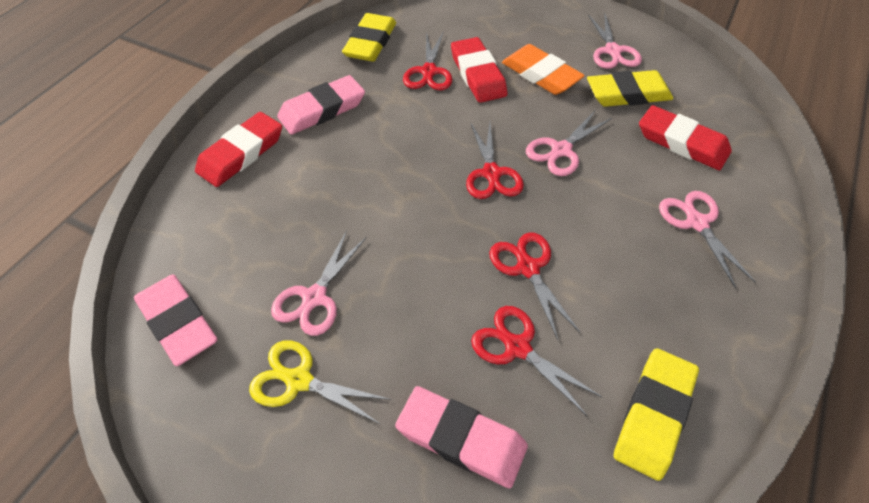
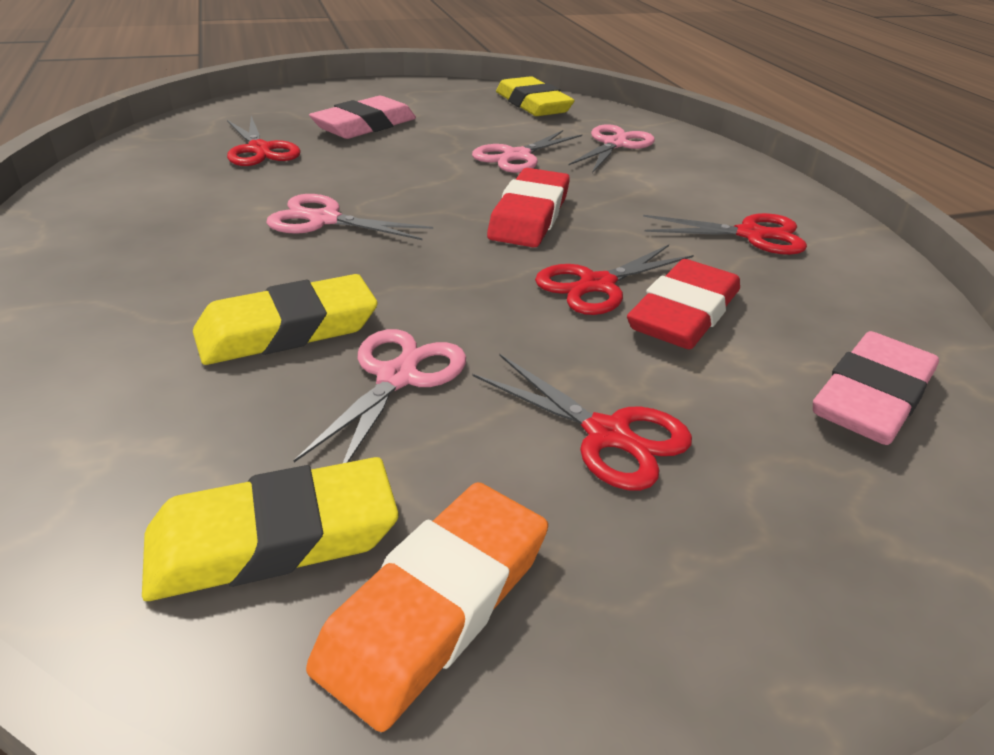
pink eraser: 3 -> 2
red eraser: 3 -> 2
yellow scissors: 1 -> 0

